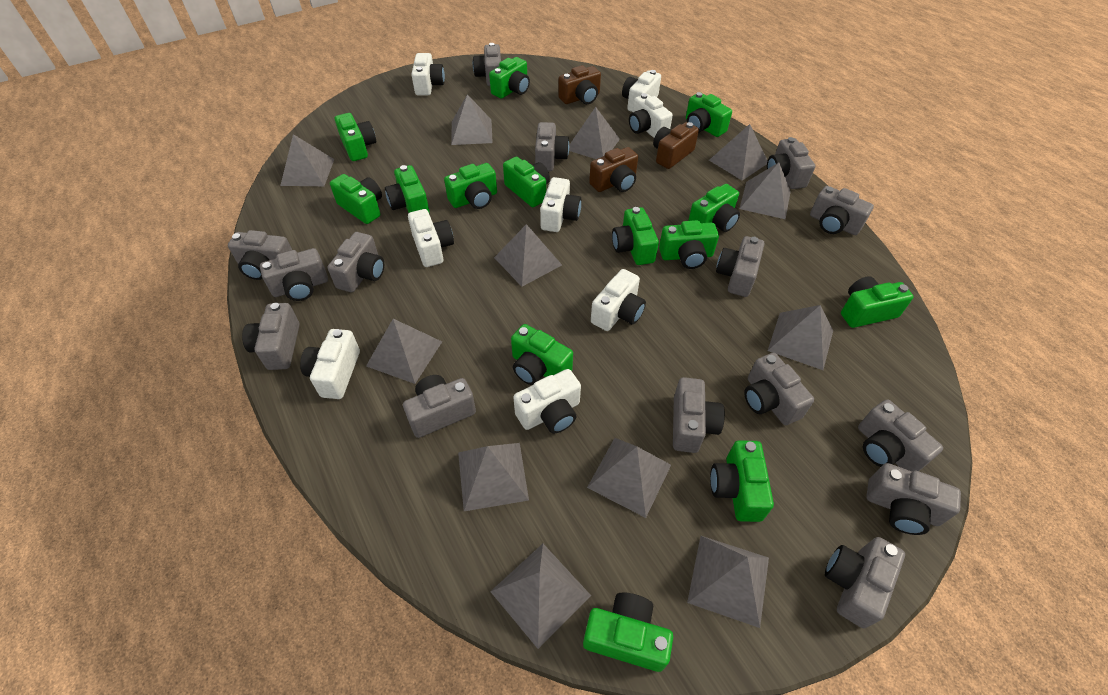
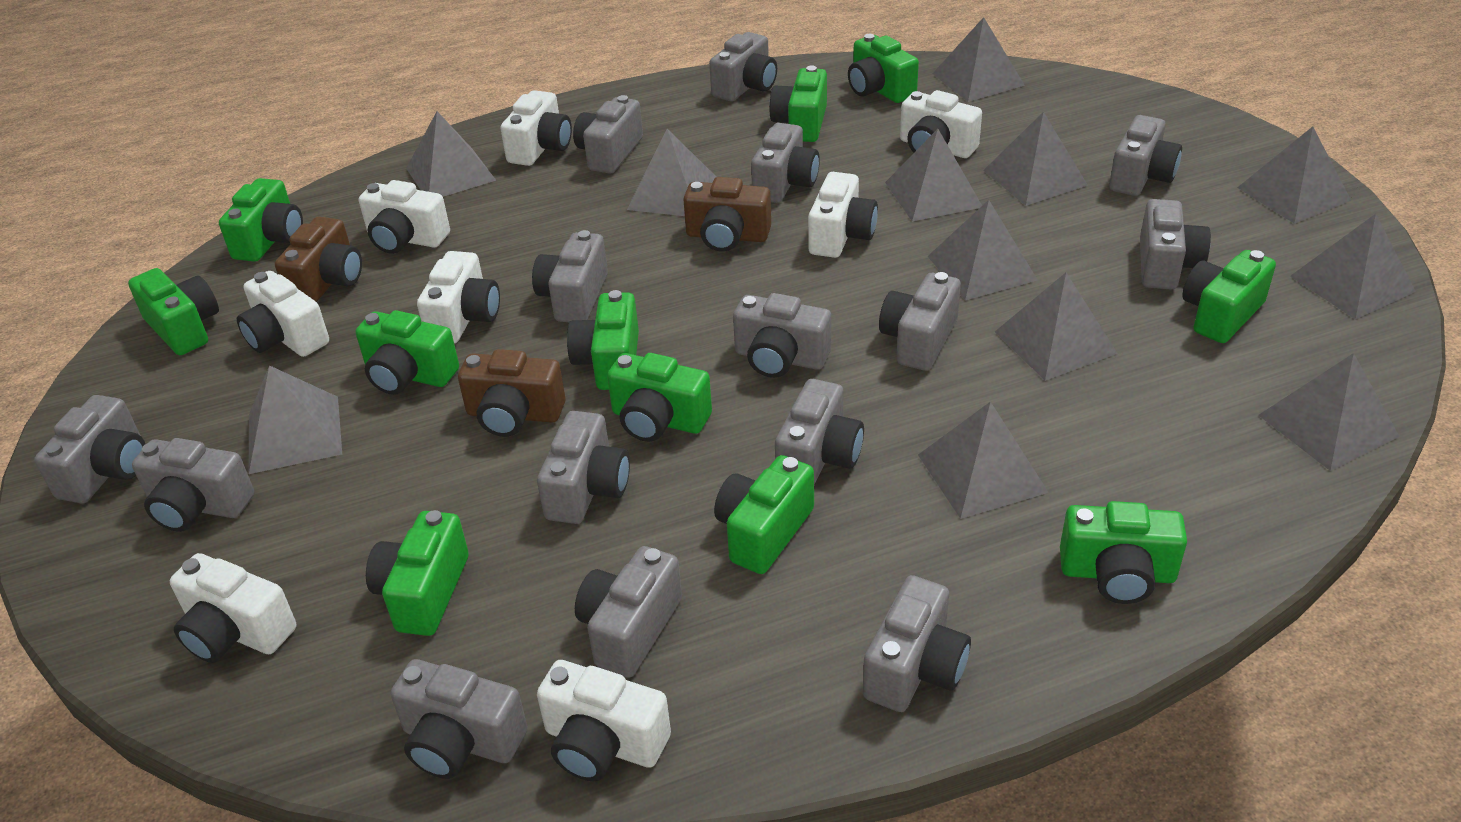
green camera: 14 -> 11

